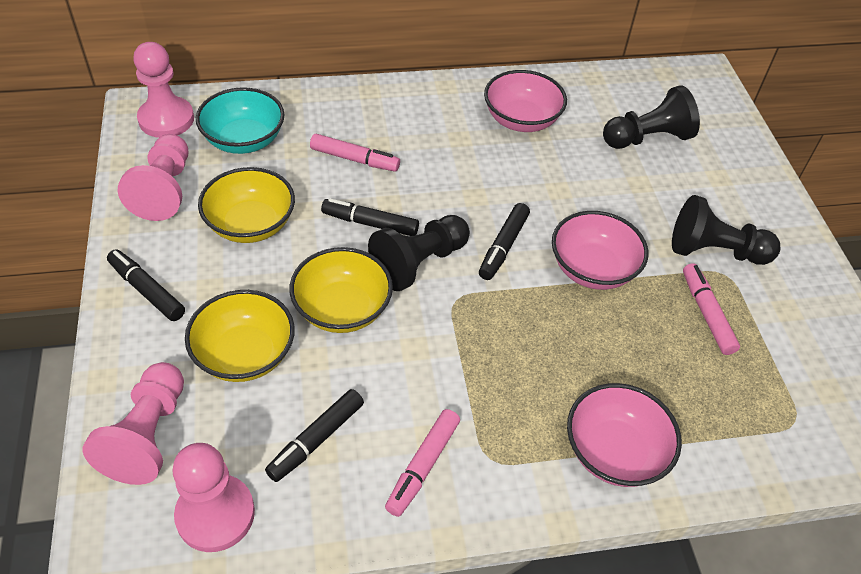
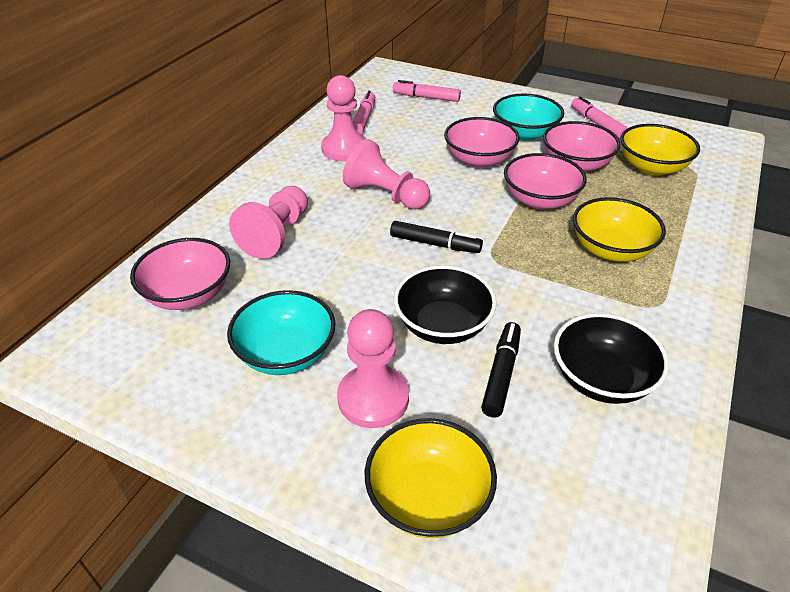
black bowl: 0 -> 2
black marker: 4 -> 2
black pawn: 3 -> 0
pink bowl: 3 -> 4
turquoise bowl: 1 -> 2

